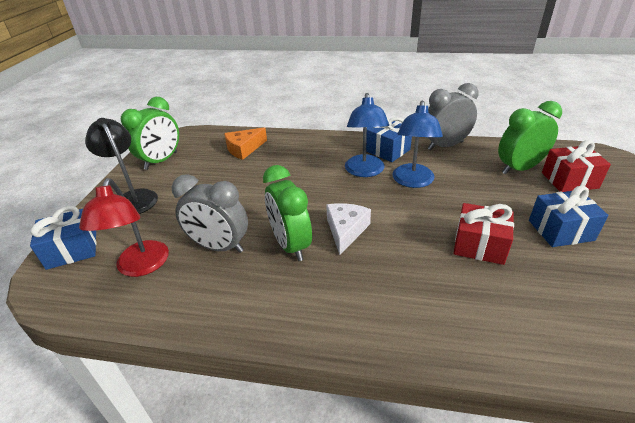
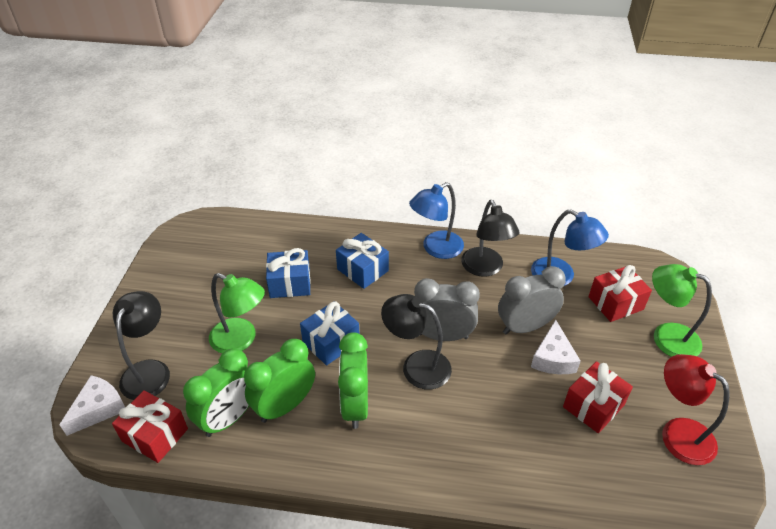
black lamp: 1 -> 3
green lamp: 0 -> 2
orange cheese: 1 -> 0
red gift: 2 -> 3
white cheese: 1 -> 2

